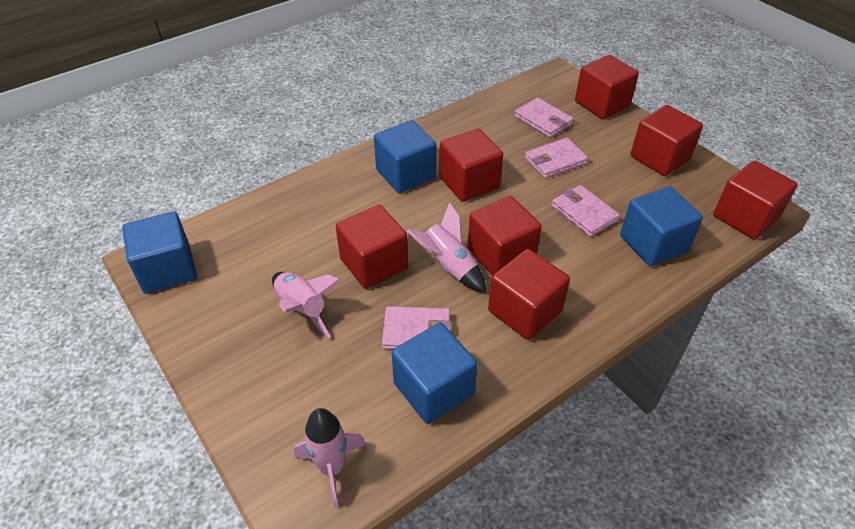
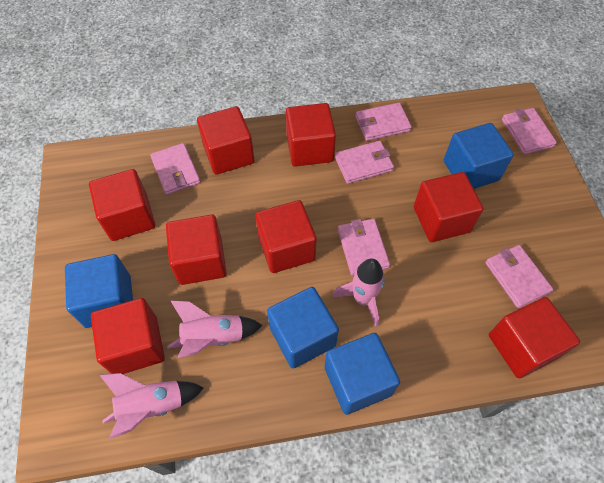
pink wallet: 4 -> 6
red cube: 7 -> 8

